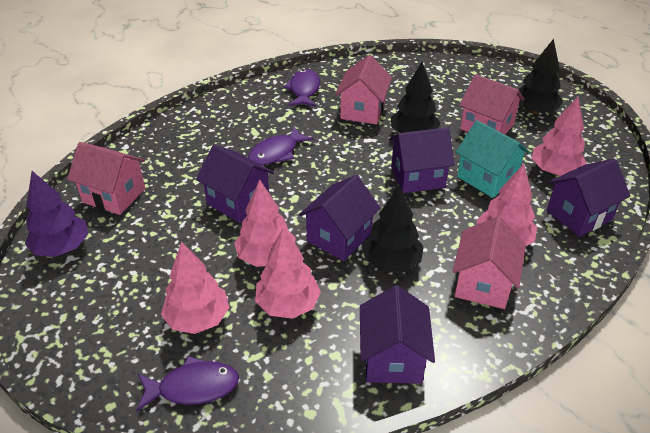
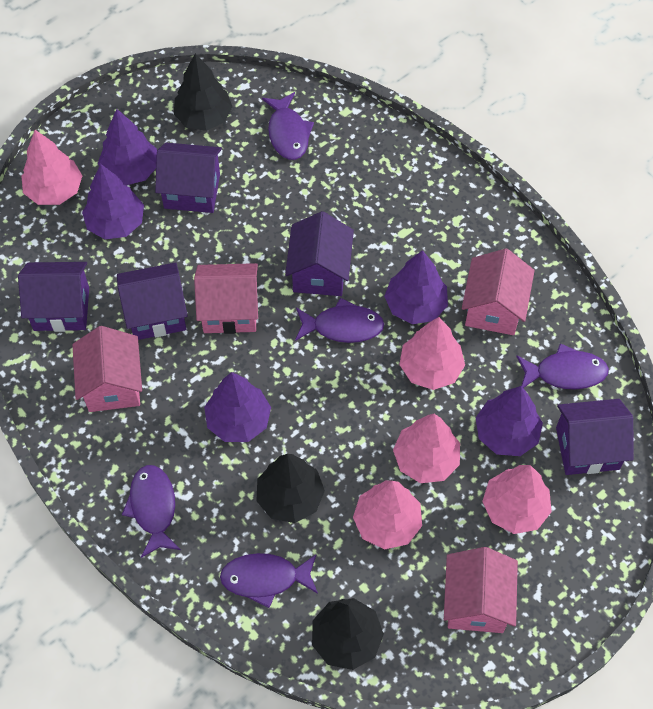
purple fish: 3 -> 5
purple tree: 1 -> 5
turquoise house: 1 -> 0

